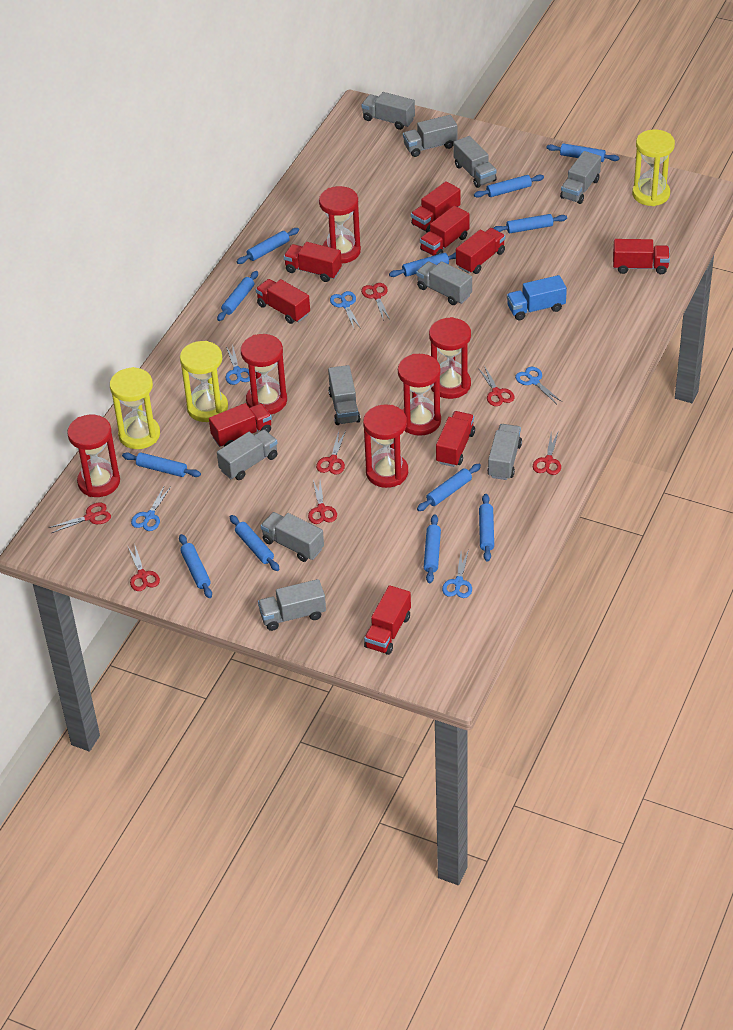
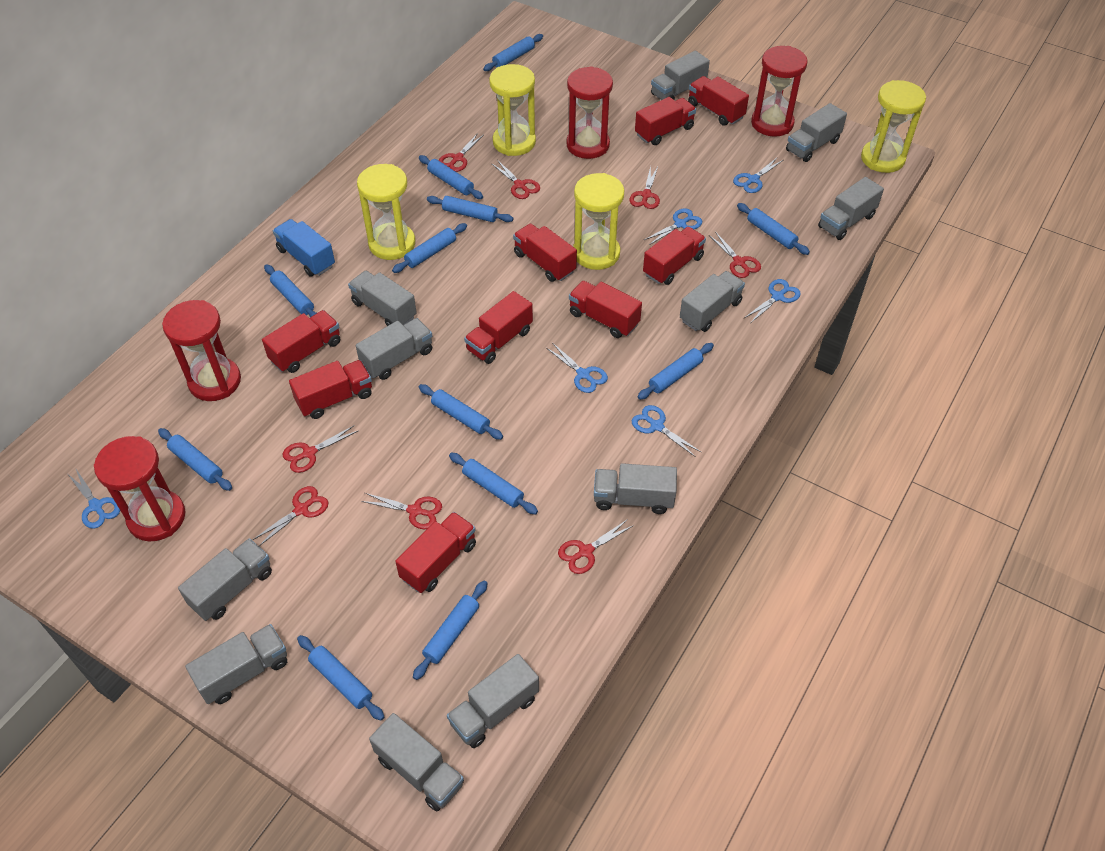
blue scissors: 5 -> 6
grey truck: 10 -> 11
red hourglass: 6 -> 4
red scissors: 7 -> 8
yellow hourglass: 3 -> 4

